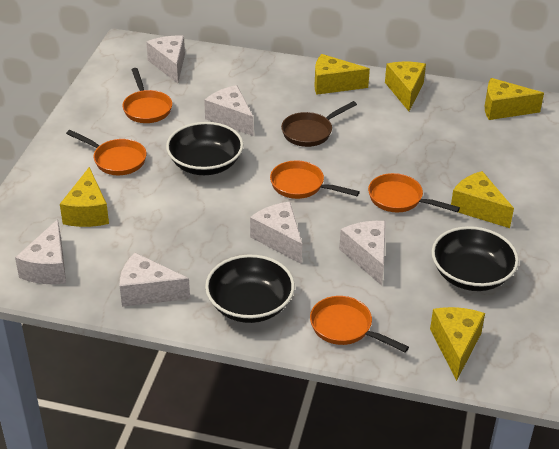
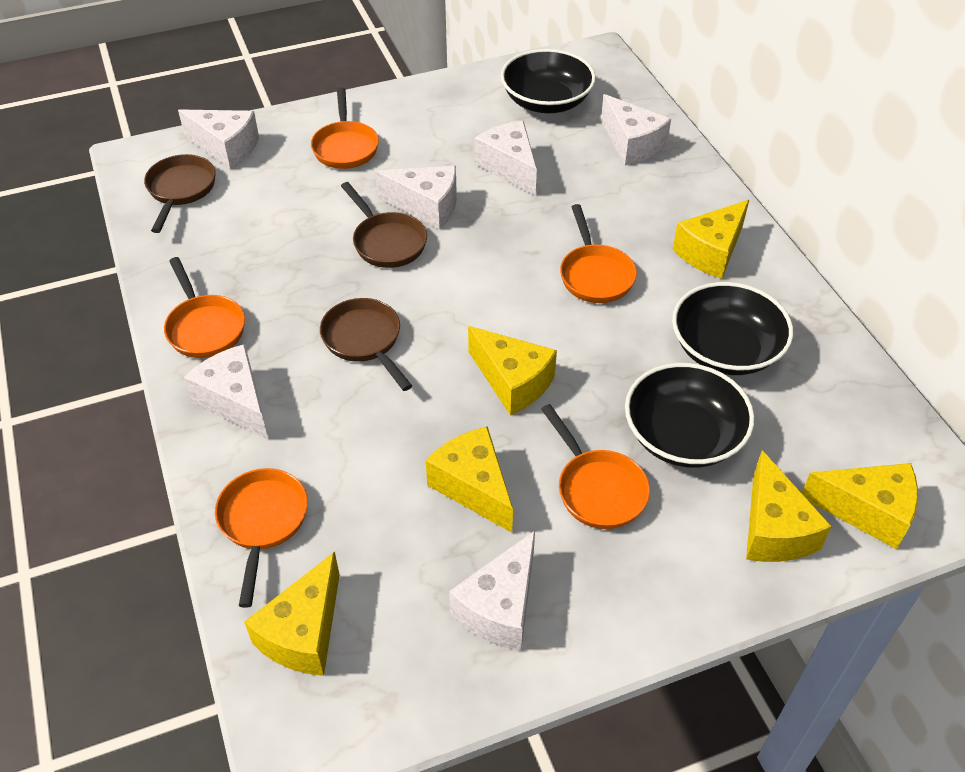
brown pan: 1 -> 3

